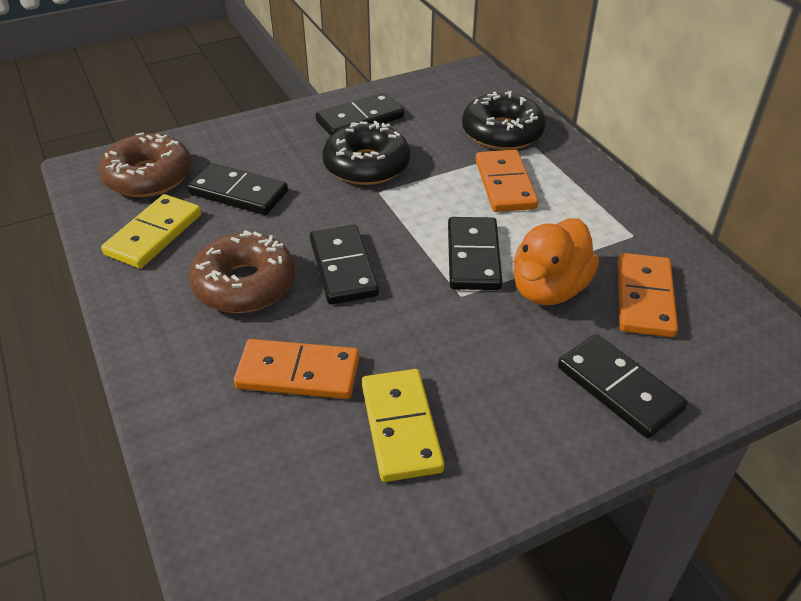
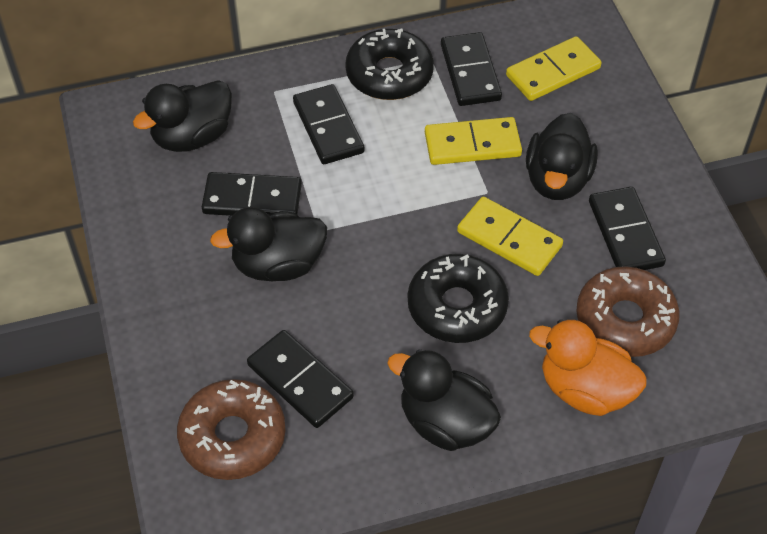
black duck: 0 -> 4
orange domino: 3 -> 0
yellow domino: 2 -> 3

